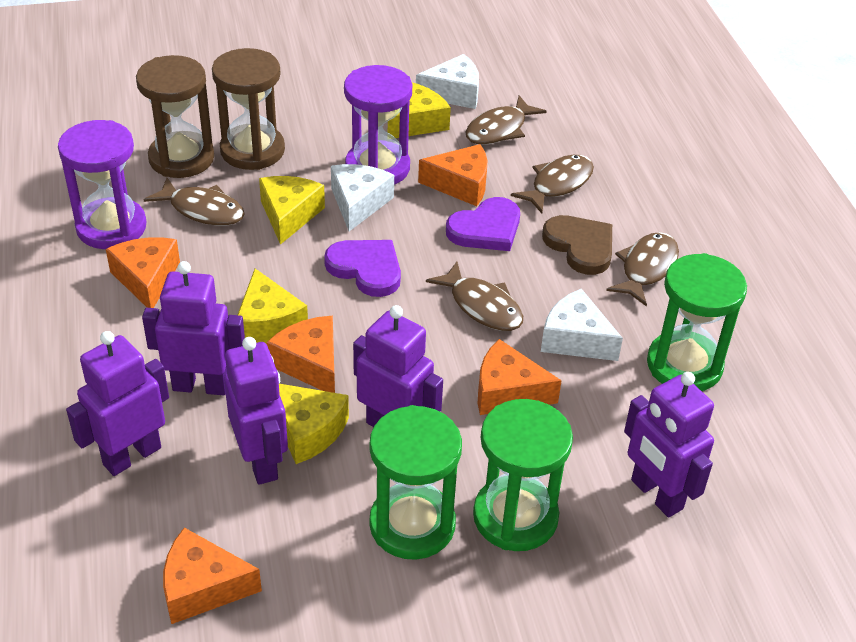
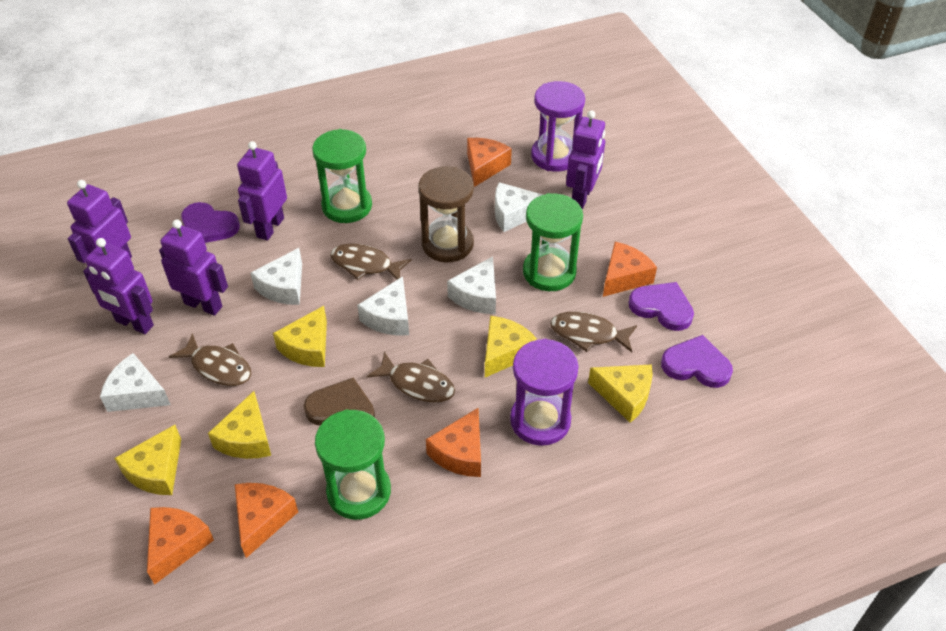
brown fish: 5 -> 4
brown hourglass: 2 -> 1
purple heart: 2 -> 3
white cheese: 3 -> 5
yellow cheese: 4 -> 5

